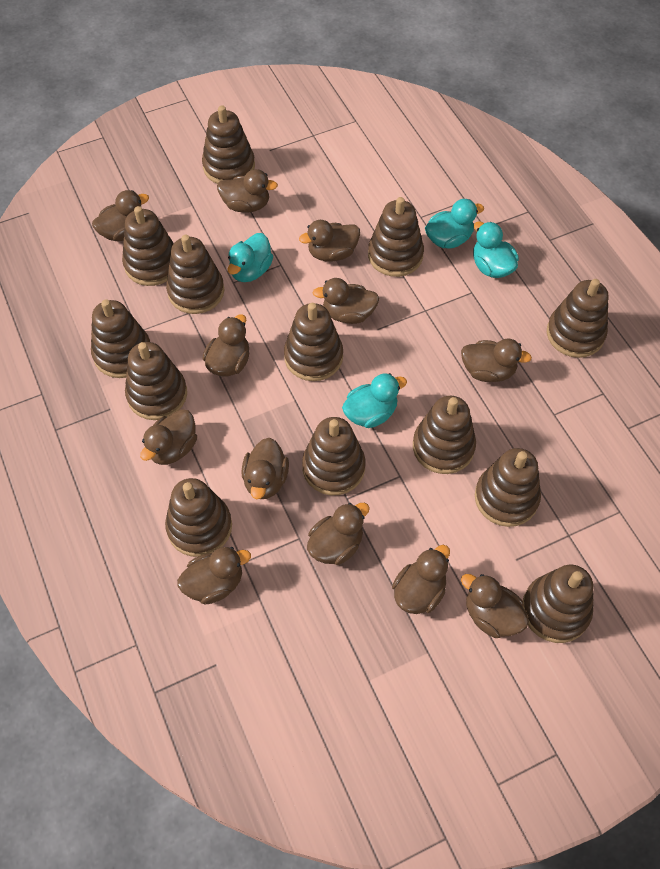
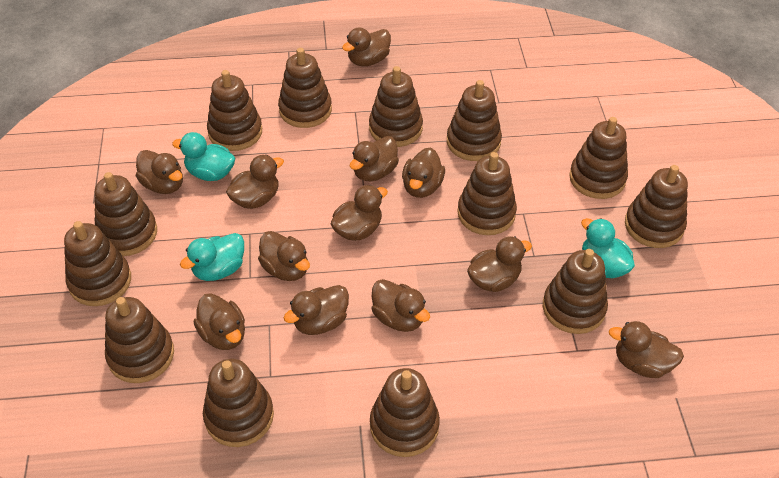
turquoise duck: 4 -> 3

